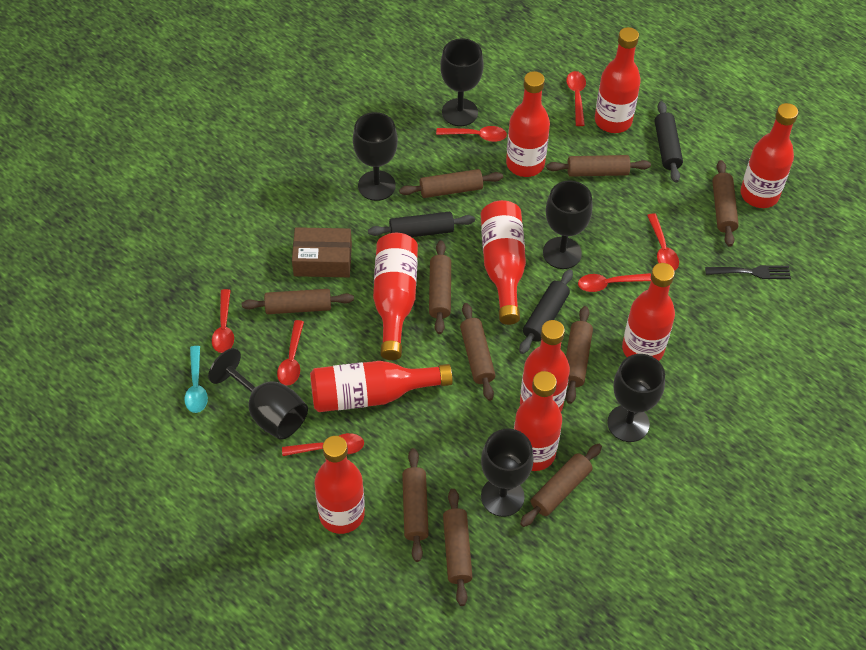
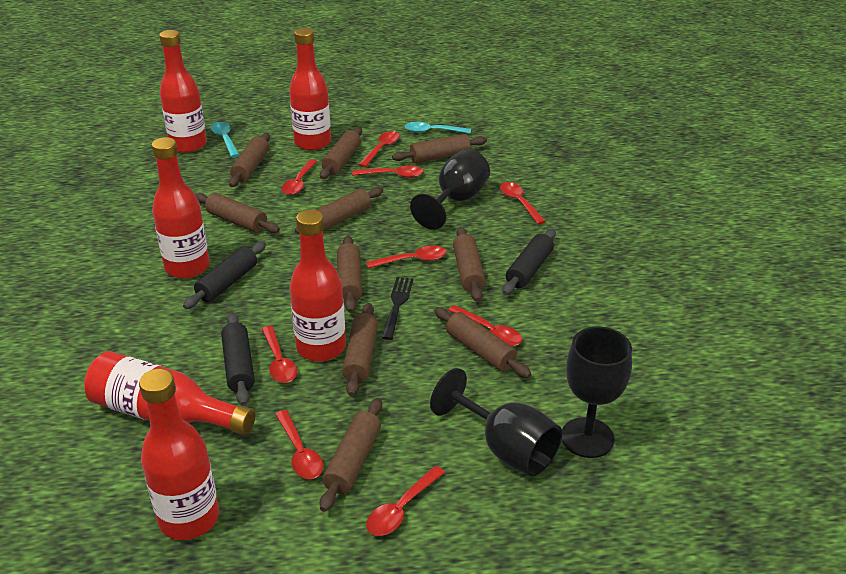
black goblet: 6 -> 3
brown box: 1 -> 0
red bottle: 10 -> 6
red spoon: 7 -> 9
turquoise spoon: 1 -> 2

